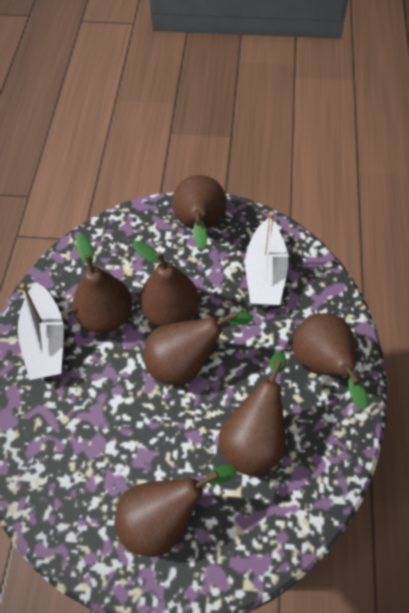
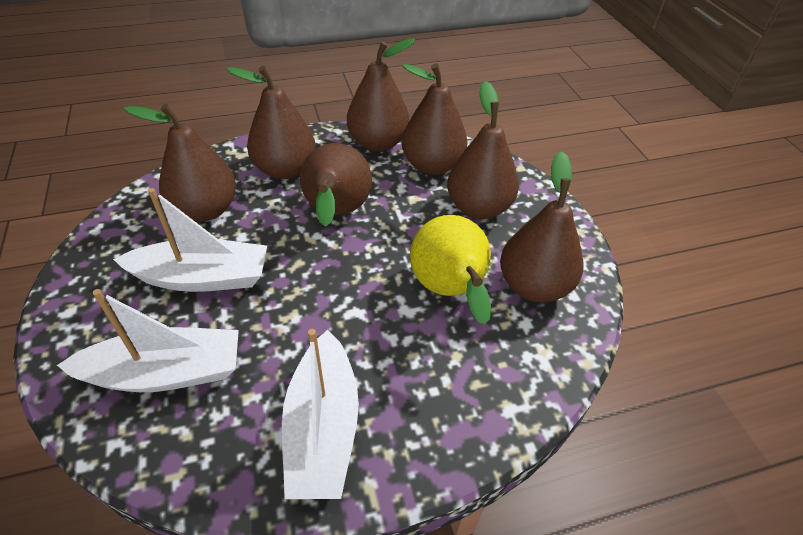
white boat: 2 -> 3
yellow pear: 0 -> 1

